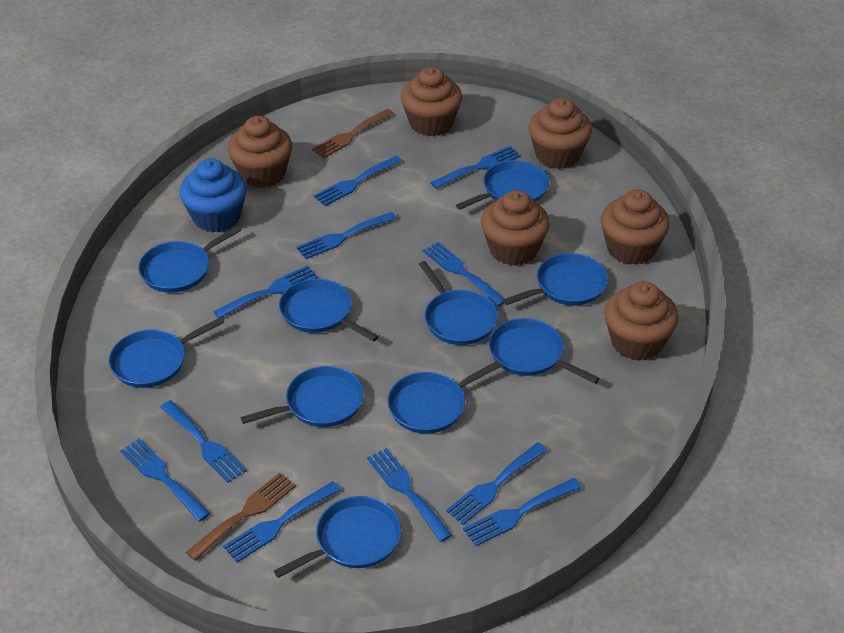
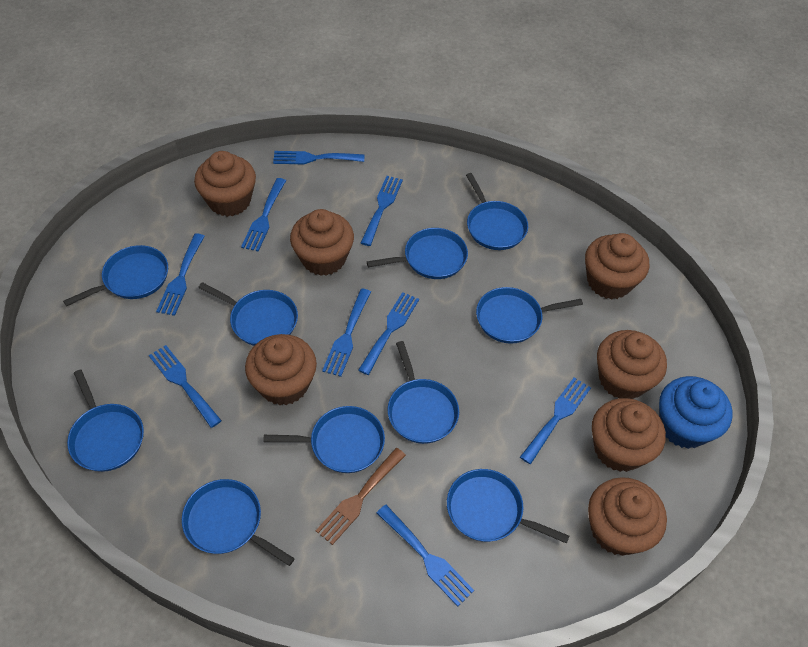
blue fork: 11 -> 9
brown cupcake: 6 -> 7
brown fork: 2 -> 1

